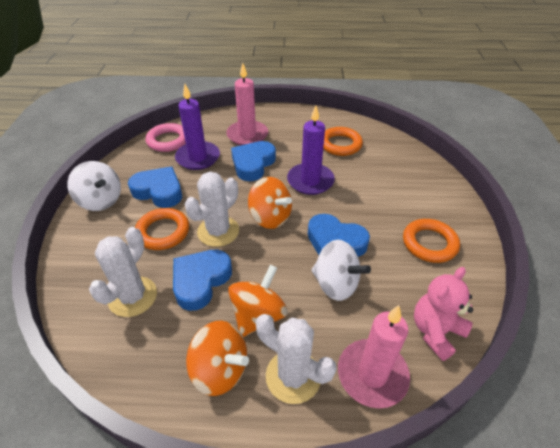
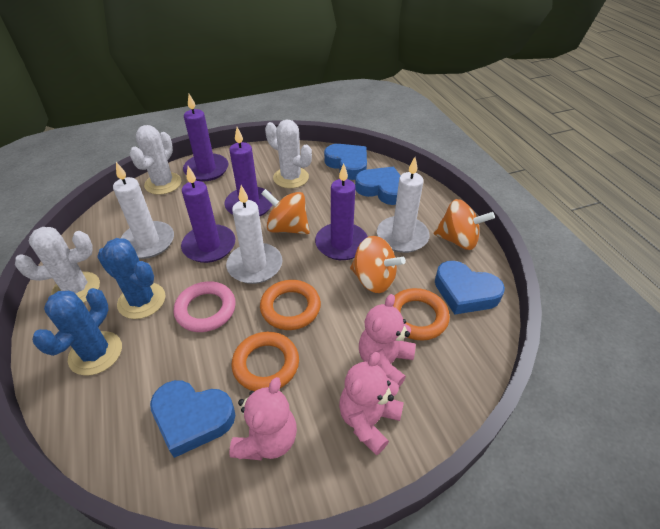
blue cactus: 0 -> 2
pink candle: 2 -> 0
pink teddy bear: 1 -> 3
purple candle: 2 -> 4
white candle: 0 -> 3
white spinning top: 2 -> 0

